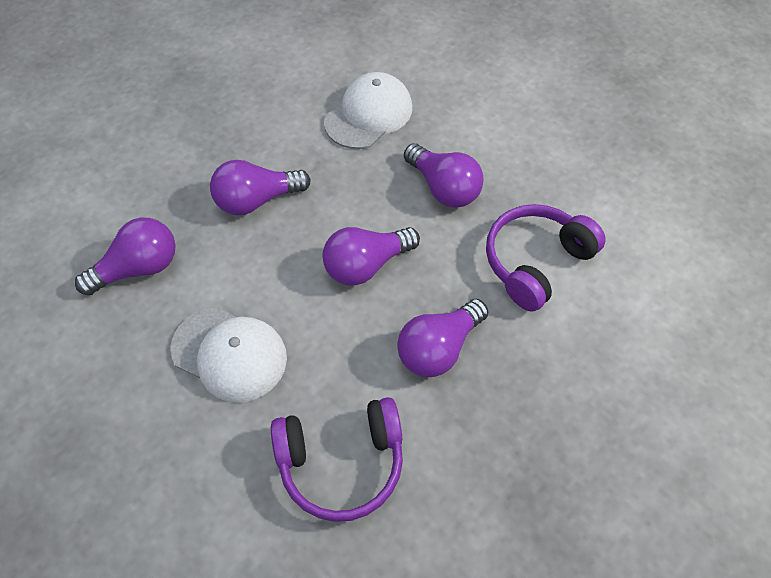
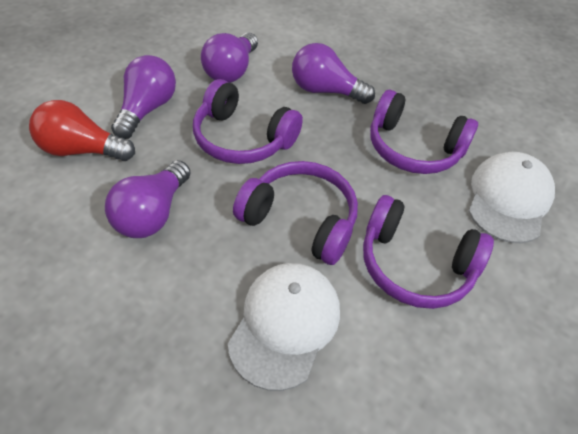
purple headphones: 2 -> 4
purple light bulb: 5 -> 4
red light bulb: 0 -> 1

